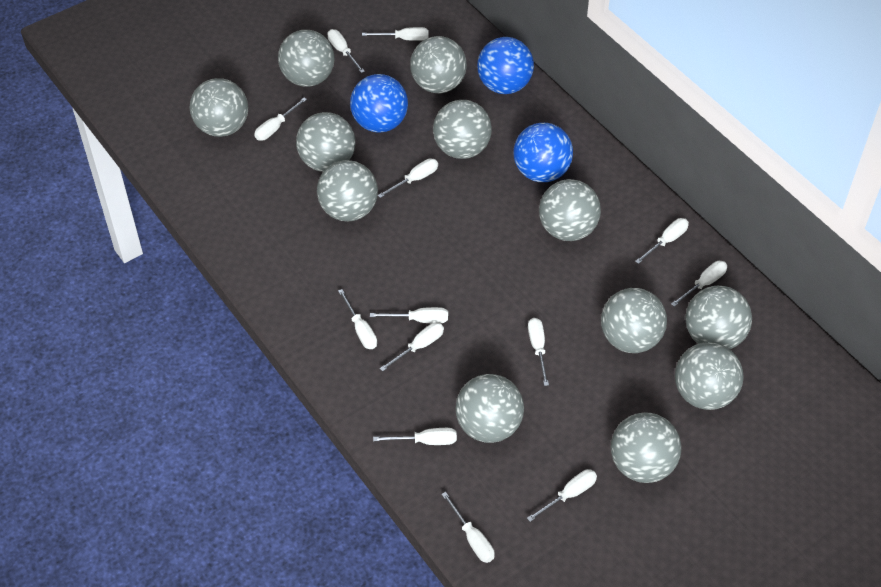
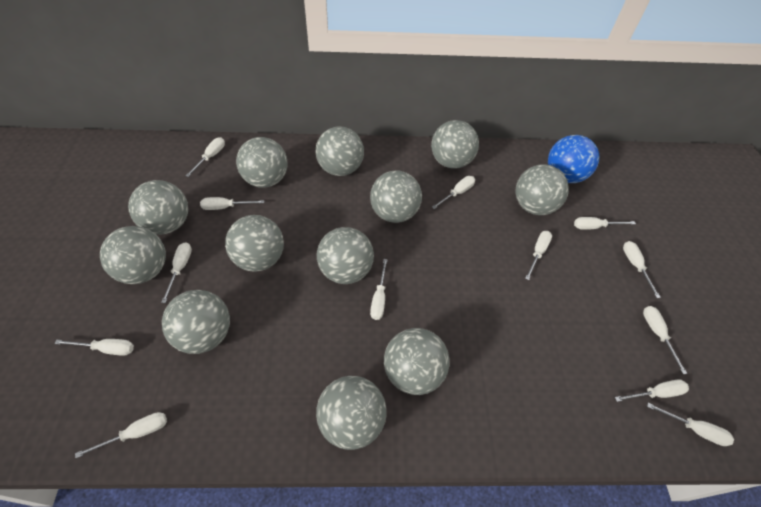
blue ball: 3 -> 1

